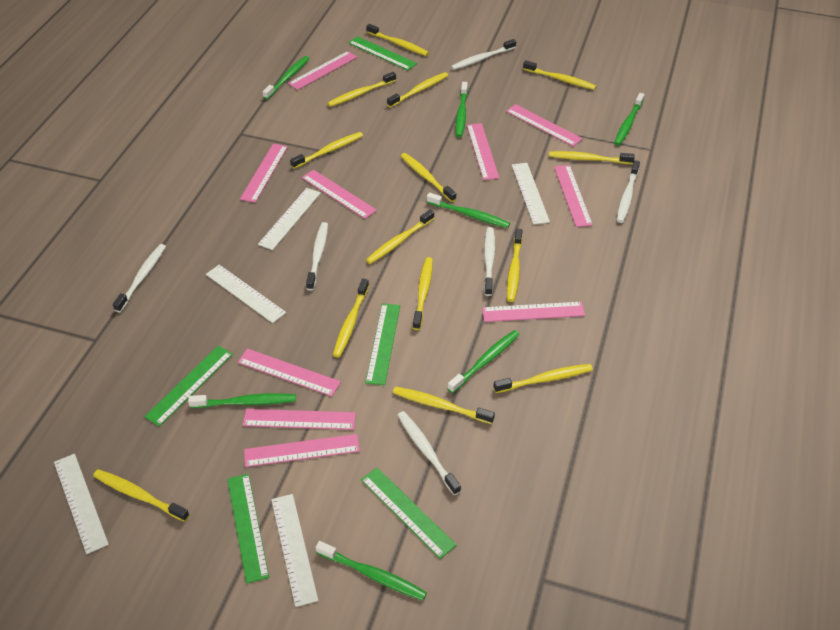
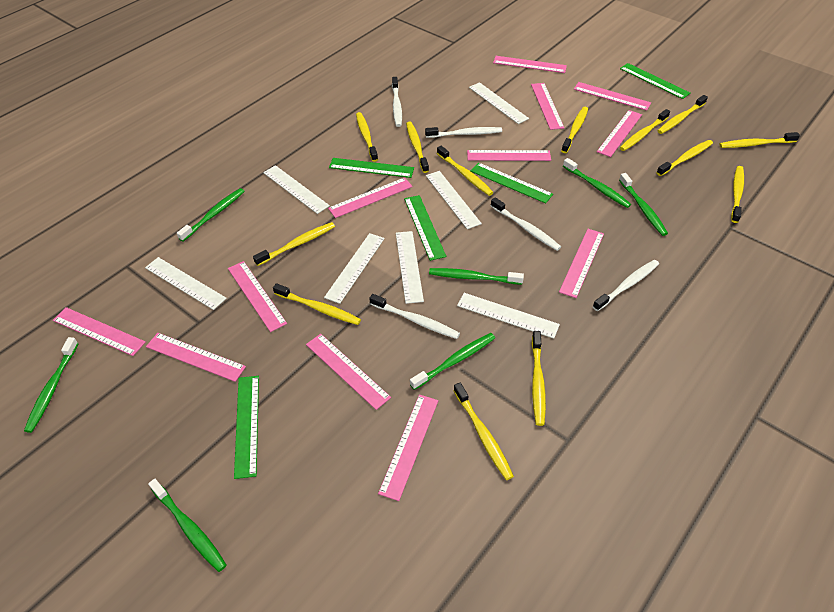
pink ruler: 10 -> 12
white ruler: 5 -> 7
white toothbrush: 6 -> 5
yellow toothbrush: 14 -> 13

